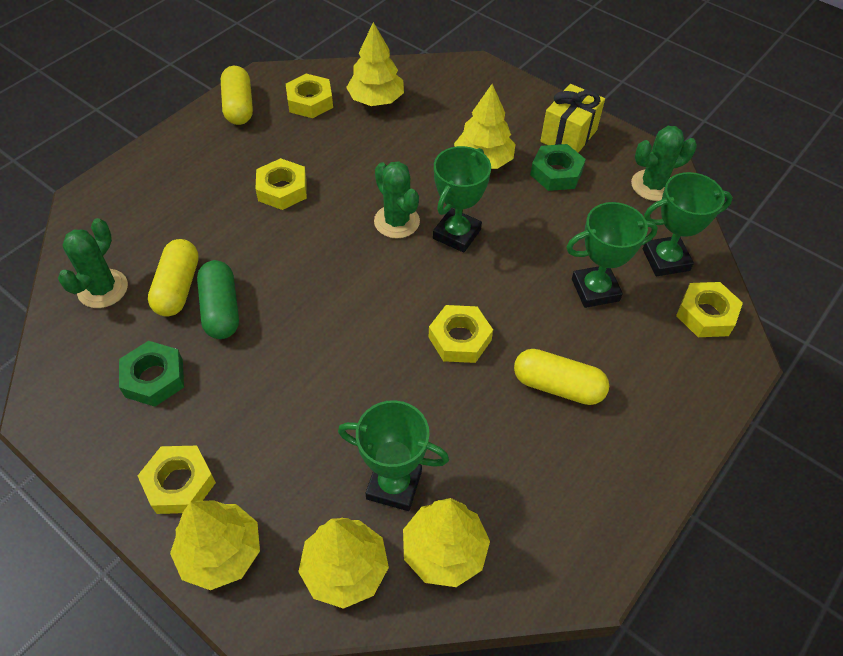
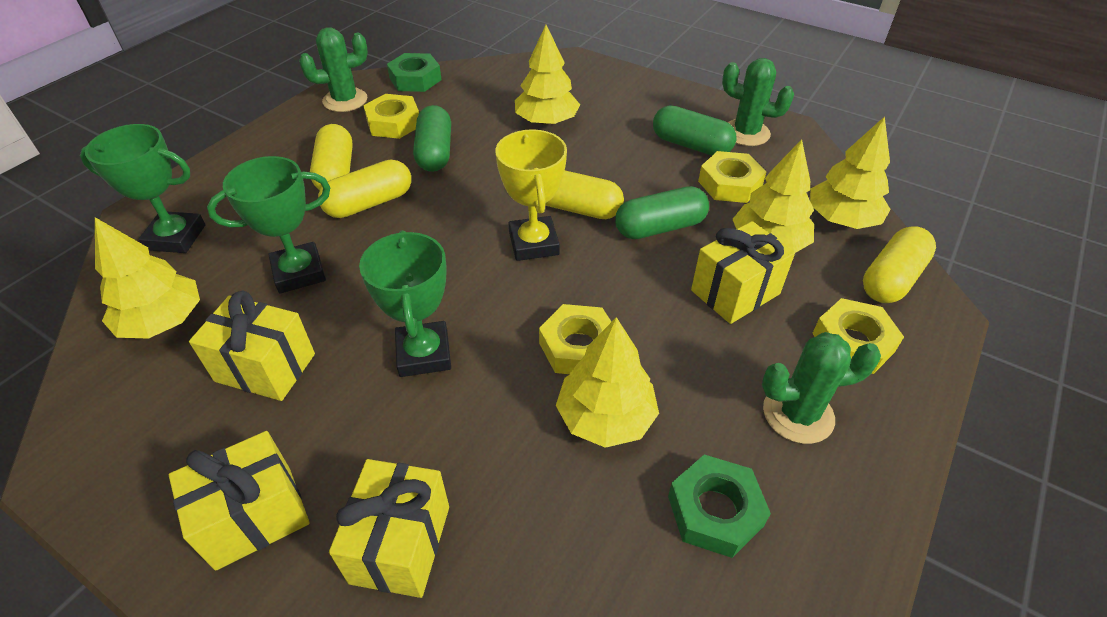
green capsule: 1 -> 3
green trophy: 4 -> 3
yellow capsule: 3 -> 4
yellow gift: 1 -> 4
yellow nut: 5 -> 4
yellow trophy: 0 -> 1

